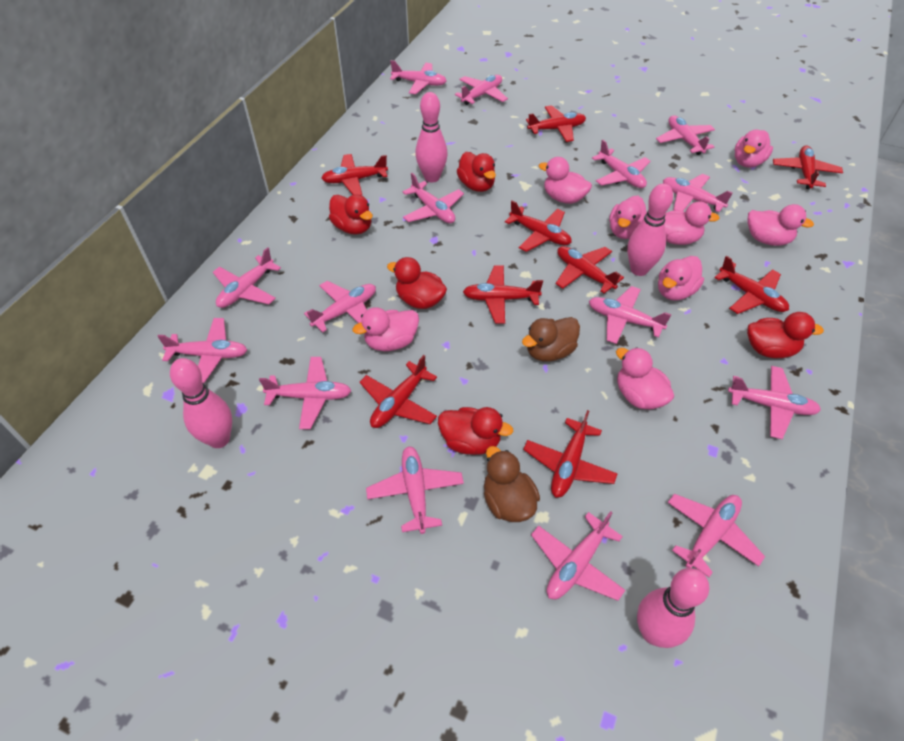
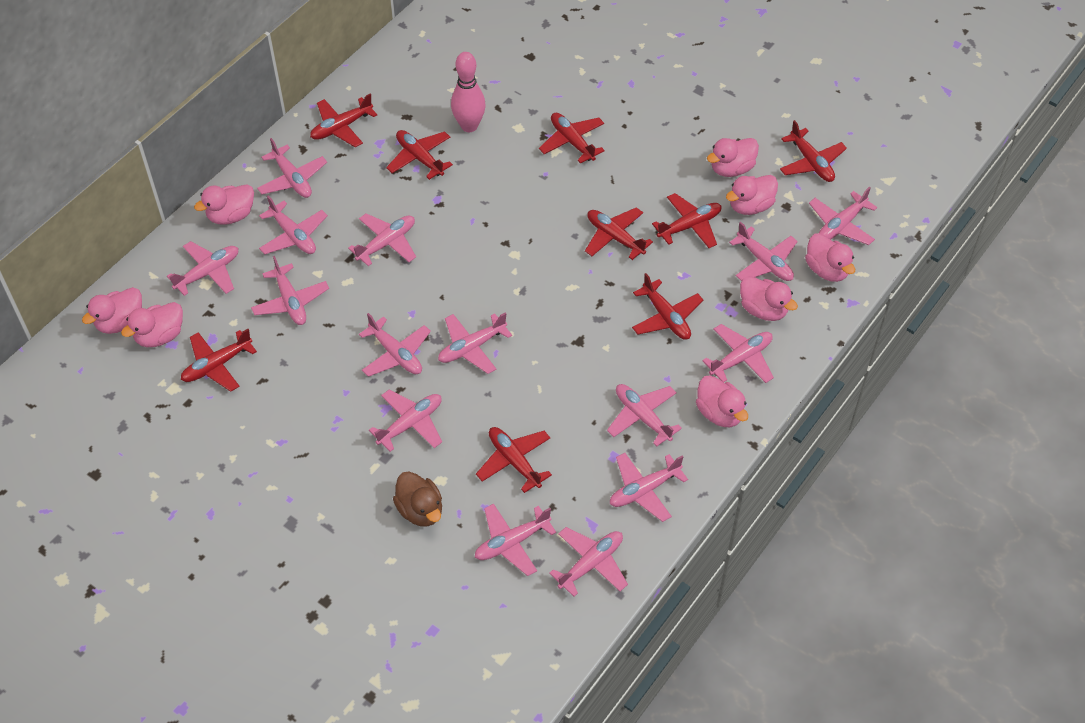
brown duck: 2 -> 1
pink bowling pin: 4 -> 1
red duck: 5 -> 0

